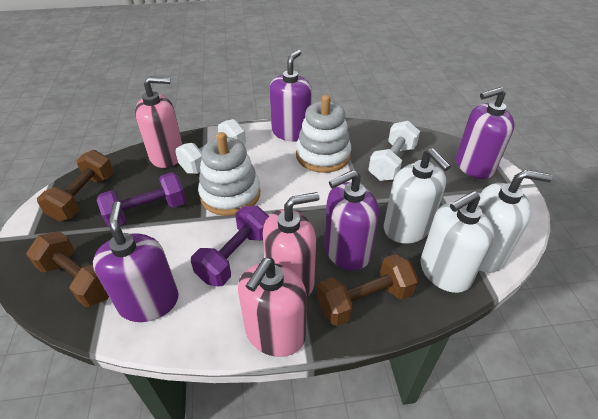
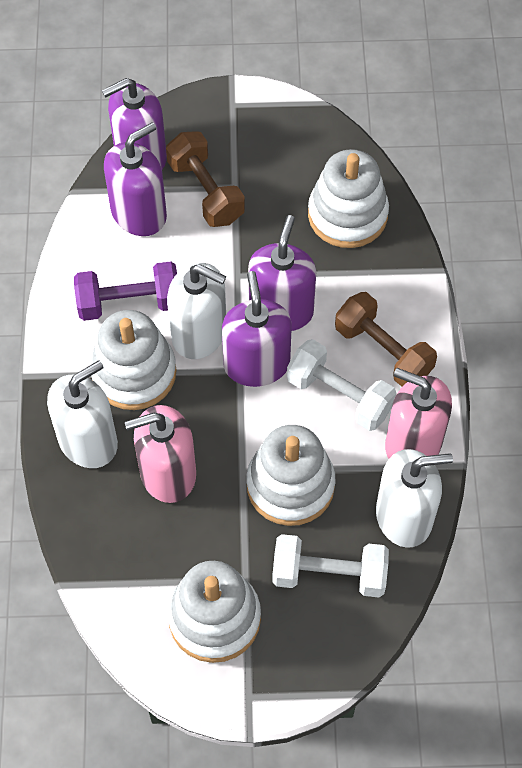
brown dumbbell: 3 -> 2
pink soap dispenser: 3 -> 2
purple dumbbell: 2 -> 1
white stacking toy: 2 -> 4

